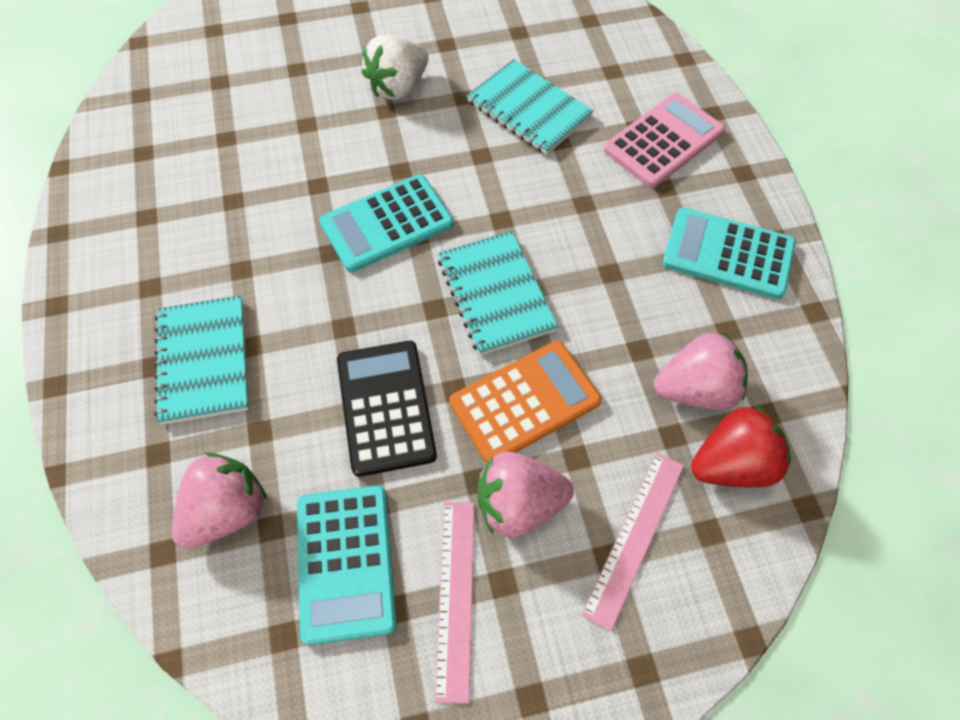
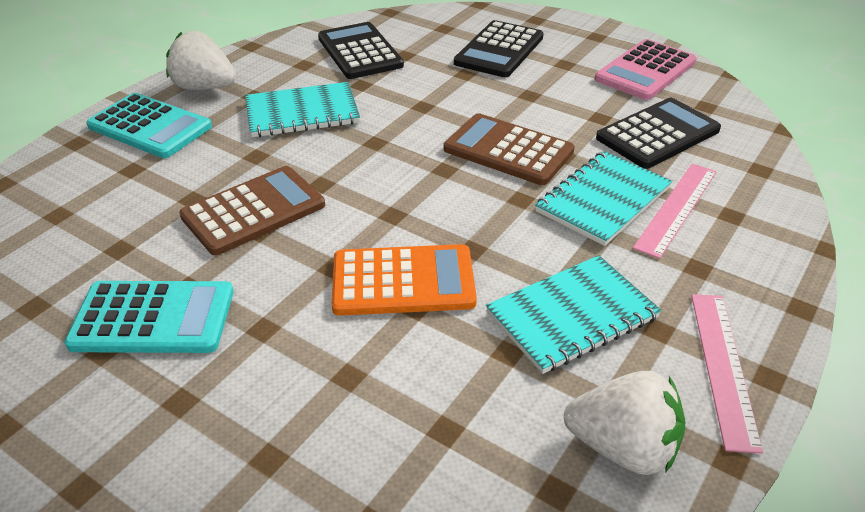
black calculator: 1 -> 3
brown calculator: 0 -> 2
pink strawberry: 3 -> 0
red strawberry: 1 -> 0
turquoise calculator: 3 -> 2
white strawberry: 1 -> 2

